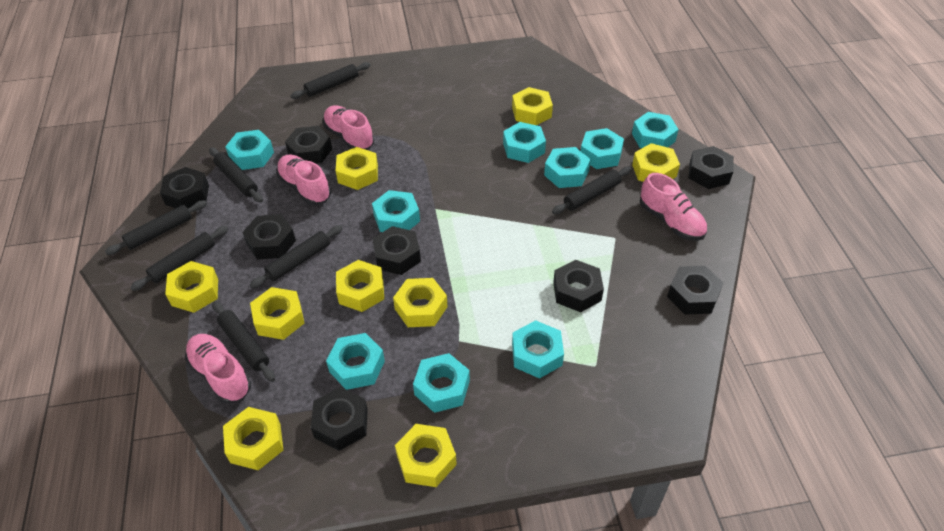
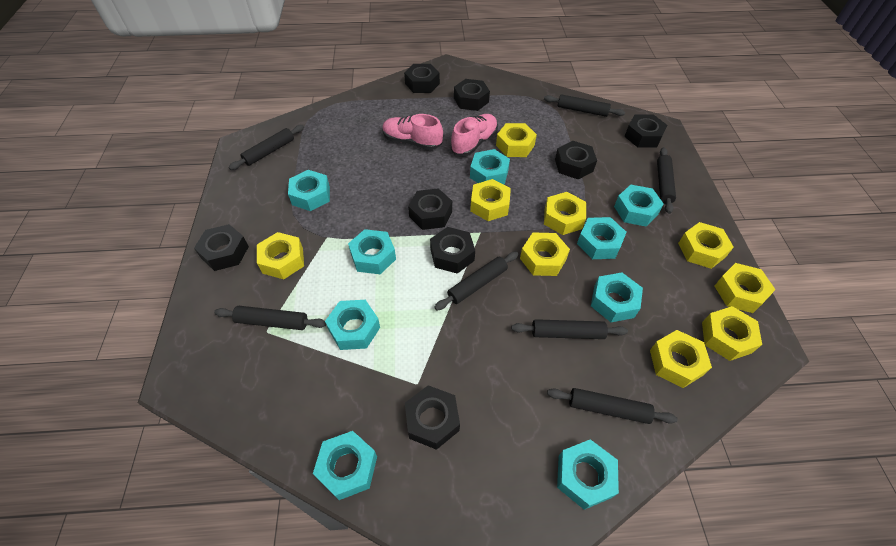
pink shoe: 4 -> 2

